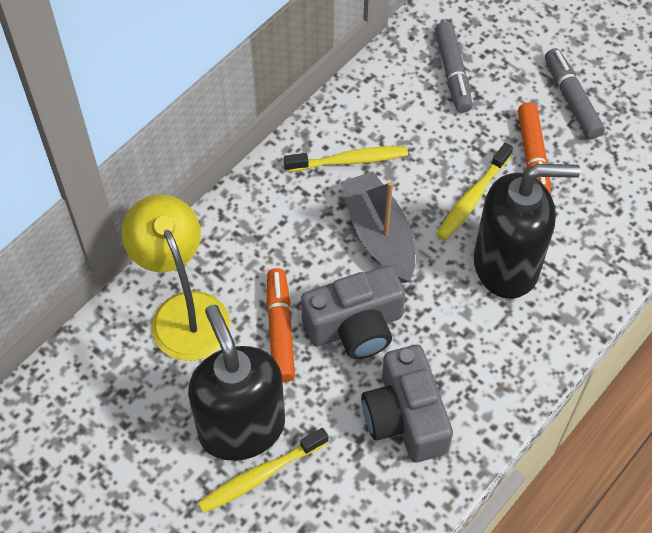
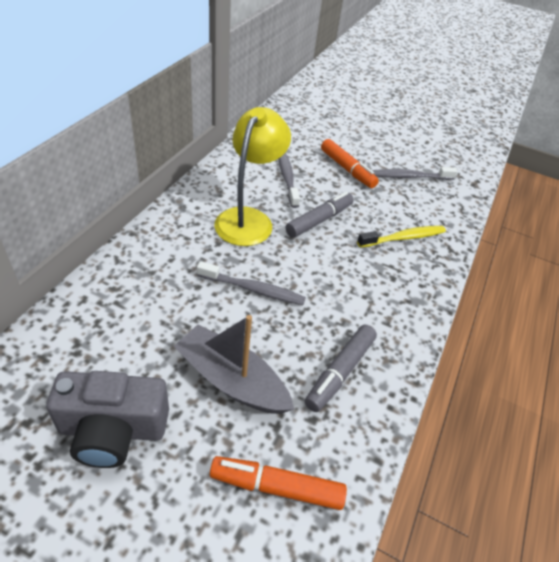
black soap dispenser: 2 -> 0
grey camera: 2 -> 1
grey toothbrush: 0 -> 3
yellow toothbrush: 3 -> 1

